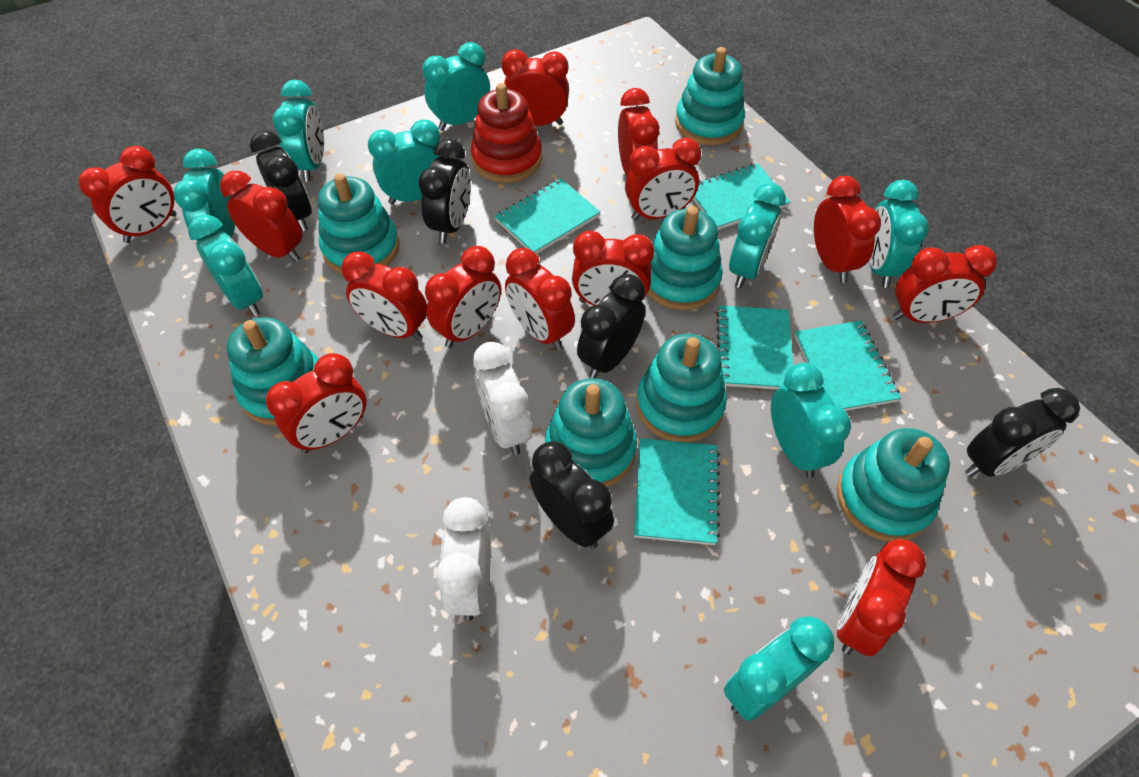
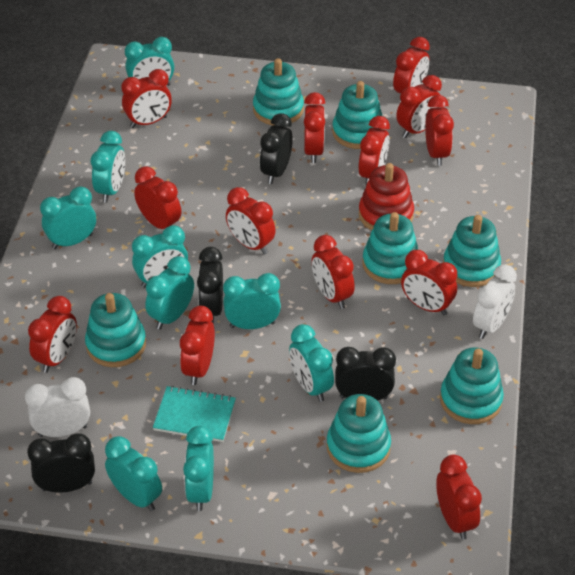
black clock: 5 -> 4
turquoise notebook: 5 -> 1

